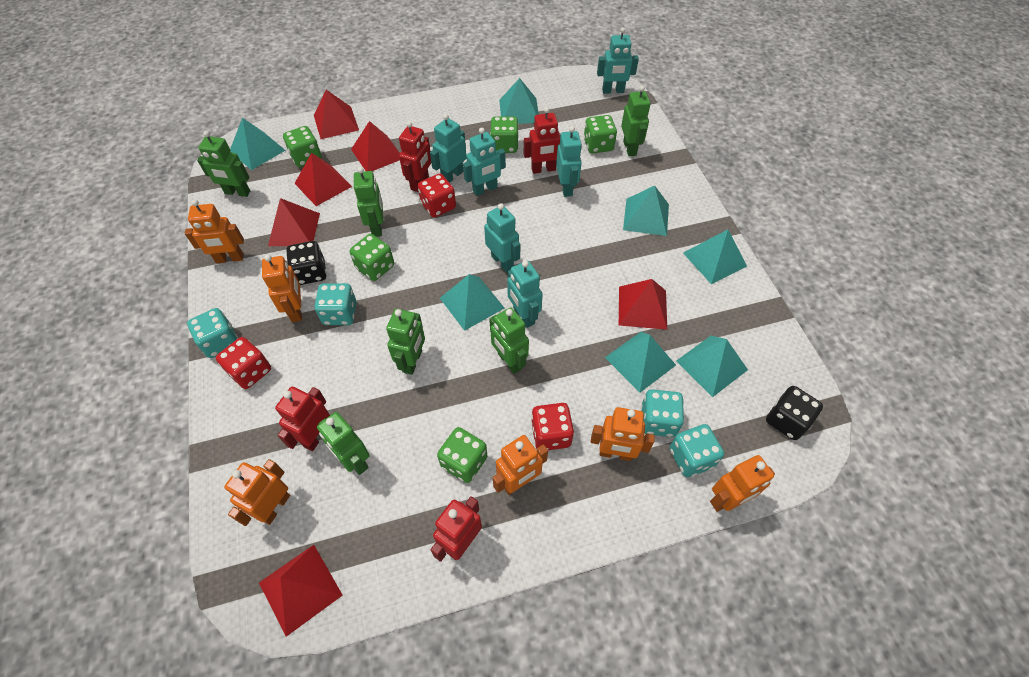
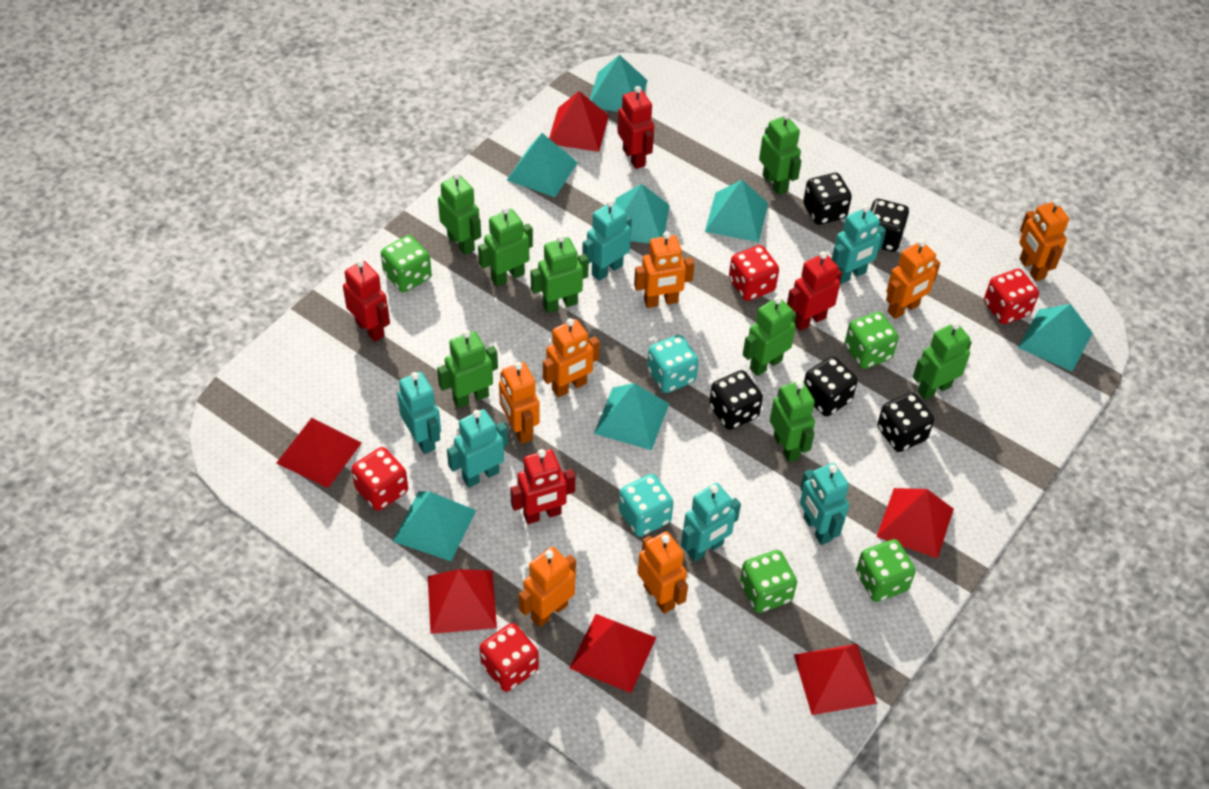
black dice: 2 -> 5
green dice: 5 -> 4
green robot: 6 -> 8
orange robot: 6 -> 7
red dice: 3 -> 4
turquoise dice: 4 -> 2

